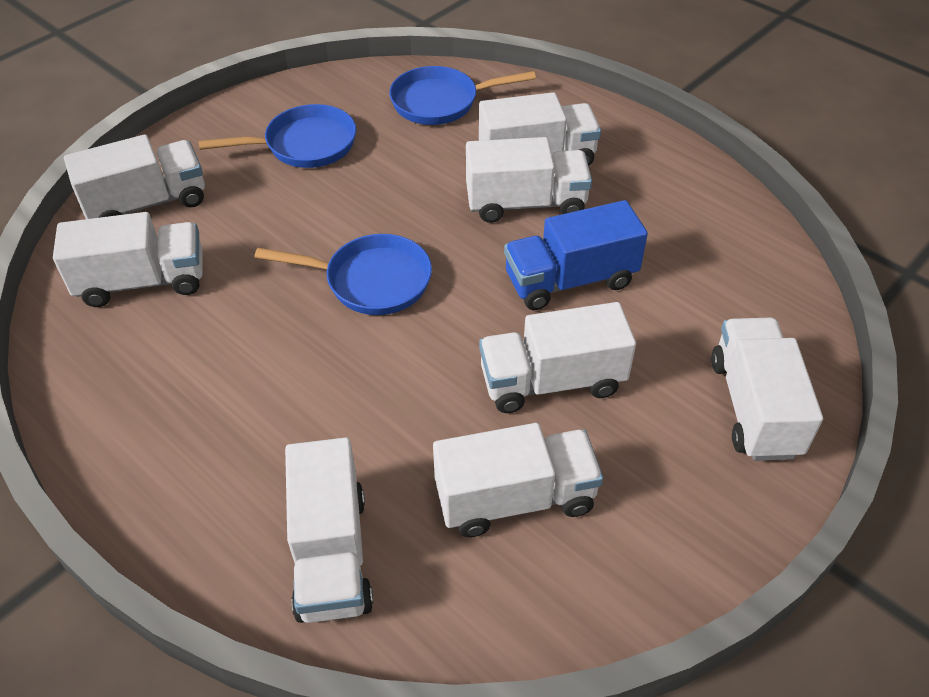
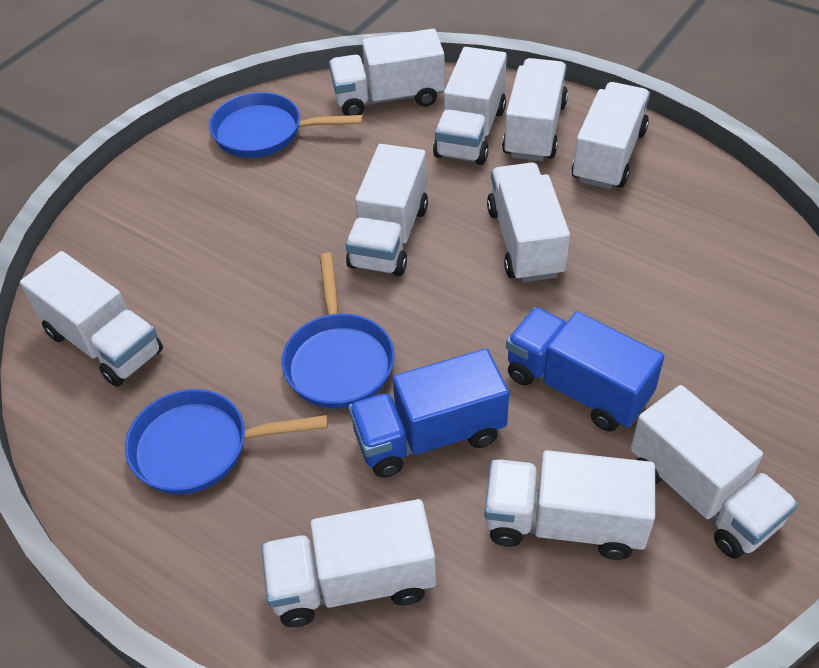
blue truck: 1 -> 2
white truck: 8 -> 10

